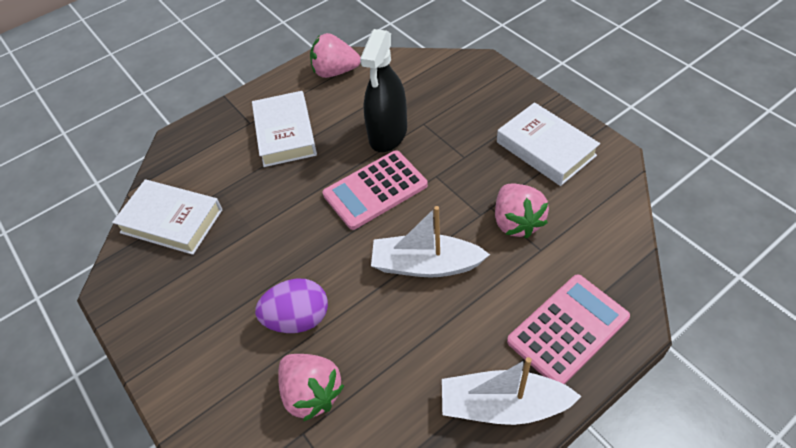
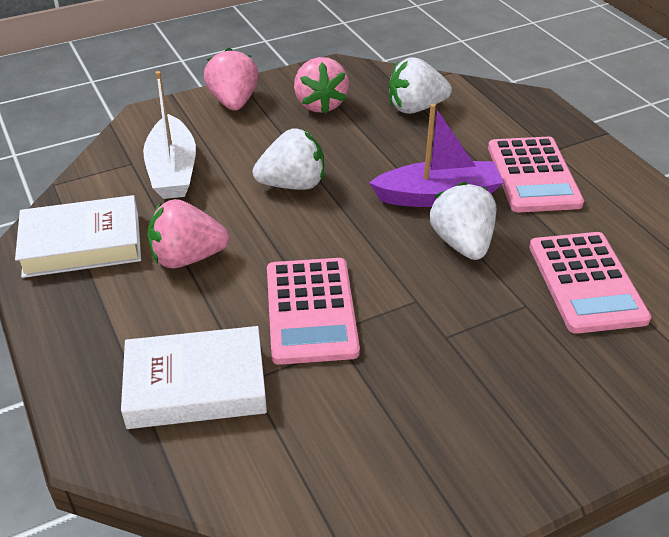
black spray bottle: 1 -> 0
pink calculator: 2 -> 3
purple boat: 0 -> 1
purple egg: 1 -> 0
white boat: 2 -> 1
white book: 3 -> 2
white strawberry: 0 -> 3

